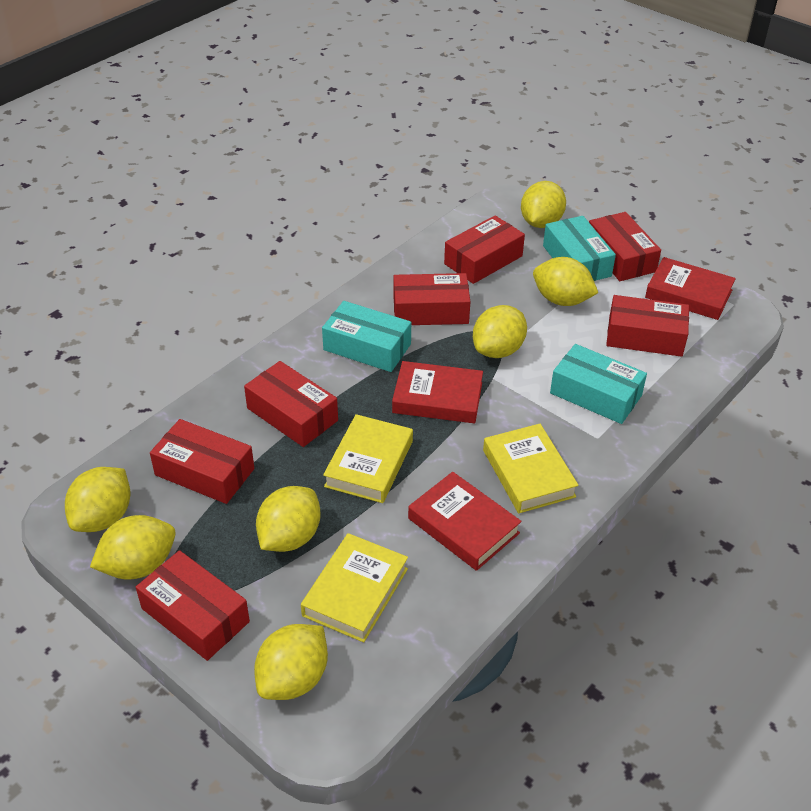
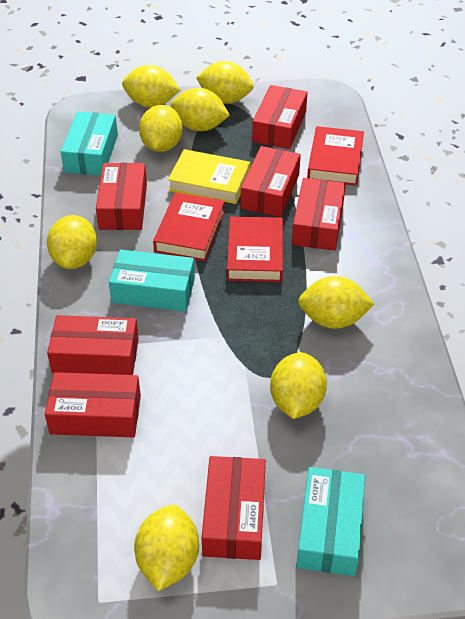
yellow book: 3 -> 1
yellow lemon: 7 -> 8

